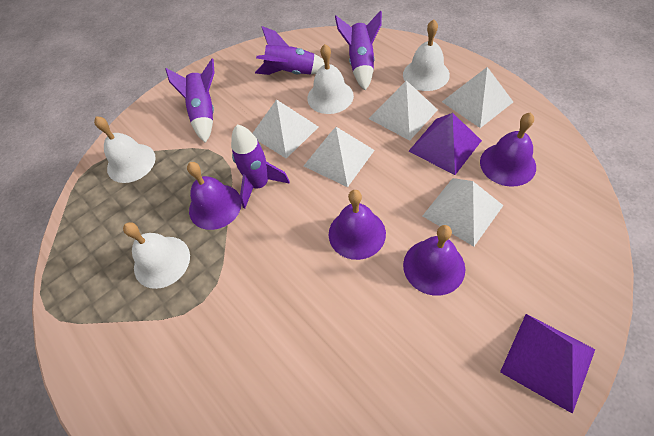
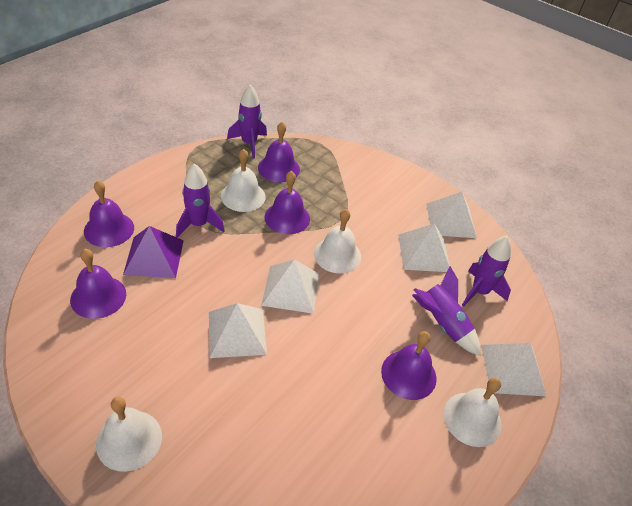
purple bell: 4 -> 5
purple pyramid: 2 -> 1

